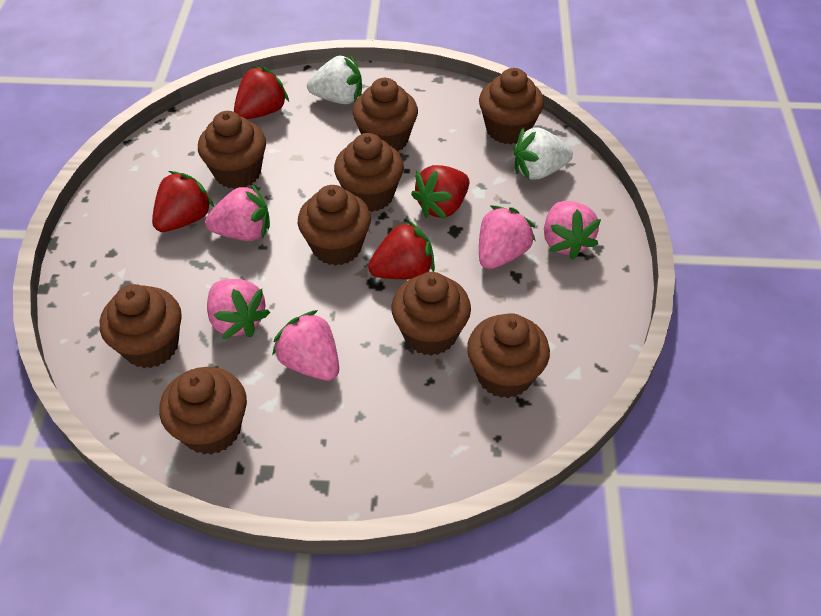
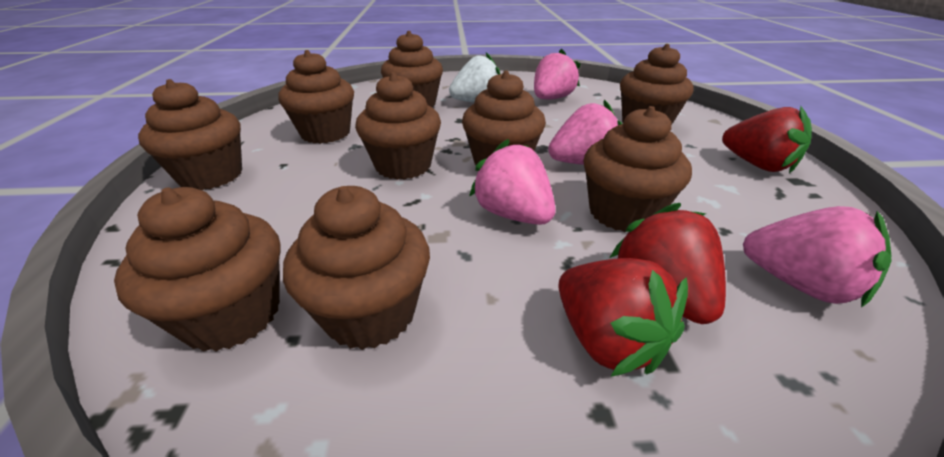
pink strawberry: 5 -> 4
red strawberry: 4 -> 3
white strawberry: 2 -> 1

